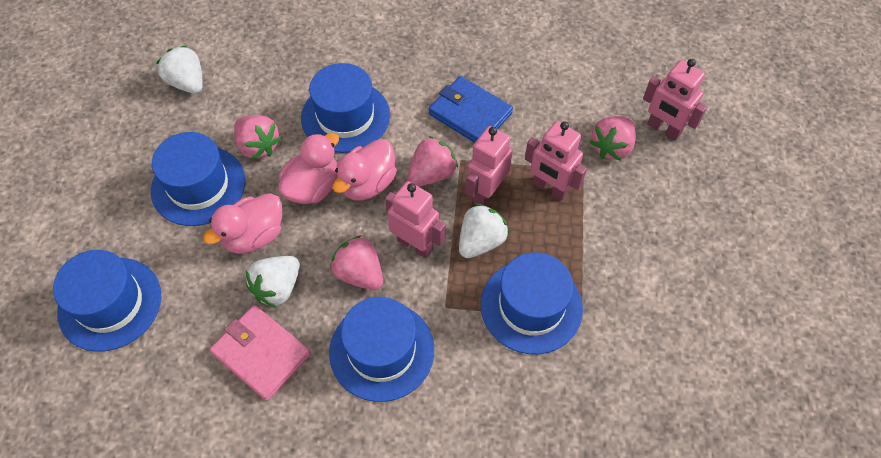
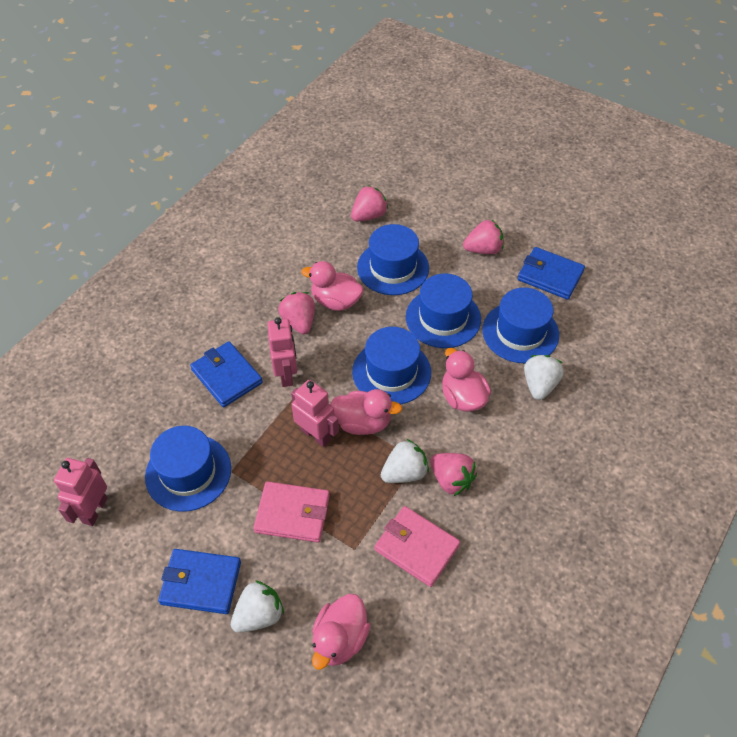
blue wallet: 1 -> 3
pink duck: 3 -> 4
pink robot: 4 -> 3
pink wallet: 1 -> 2

